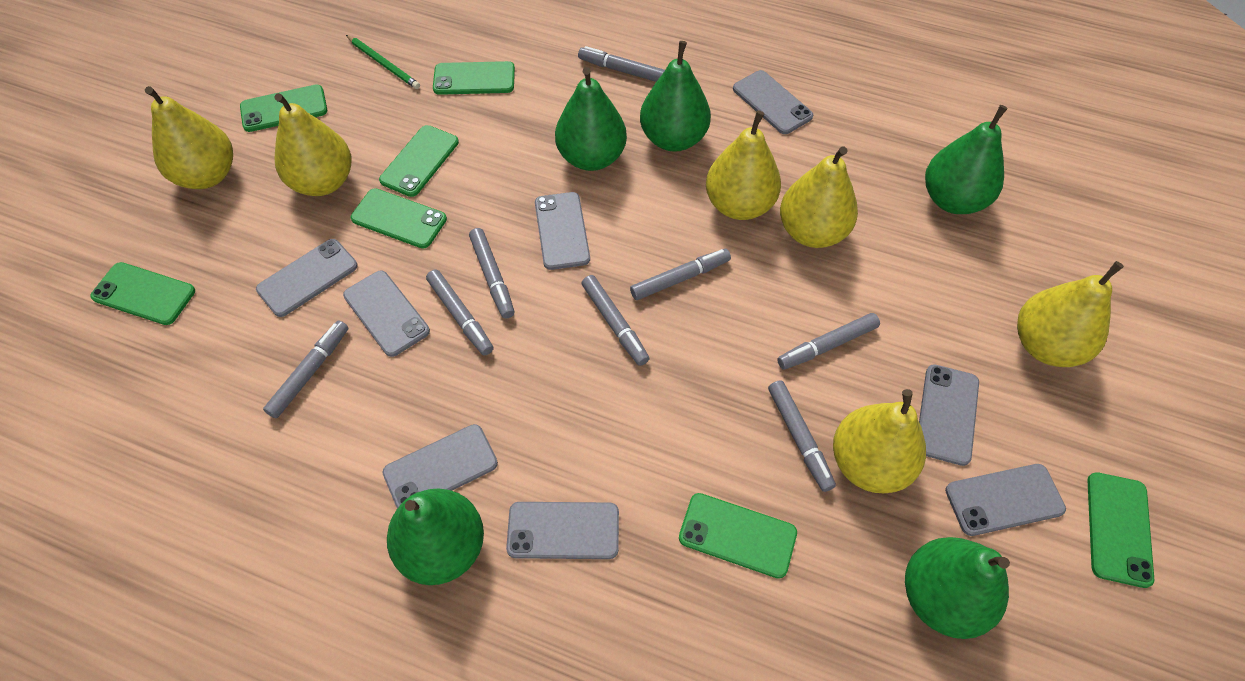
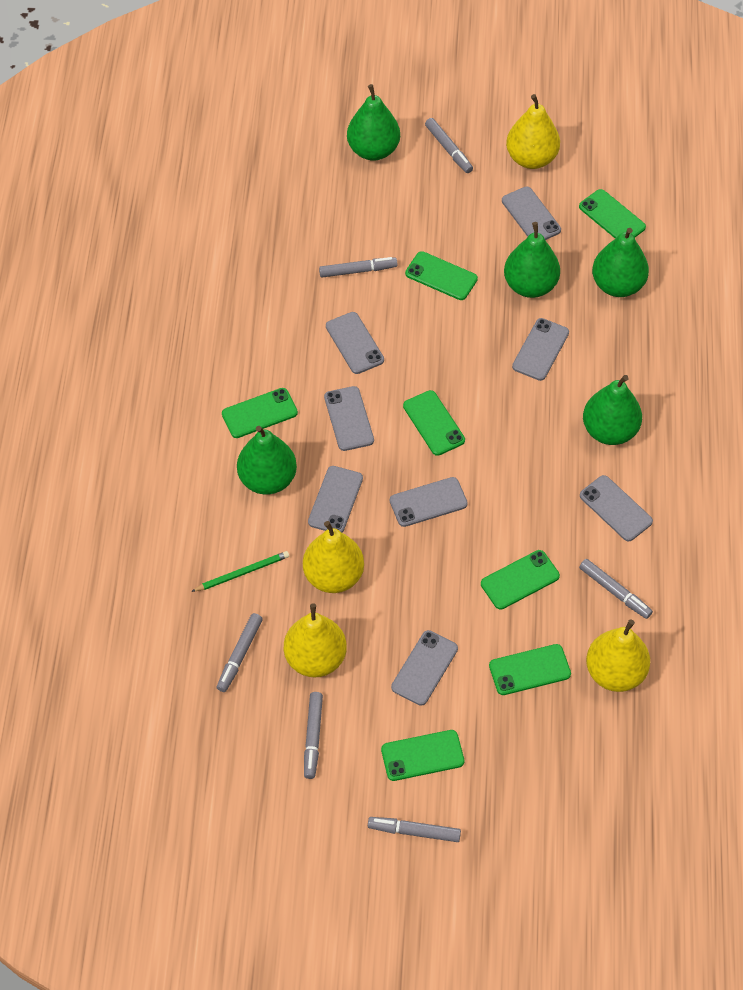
grey marker: 8 -> 6
yellow pear: 6 -> 4

